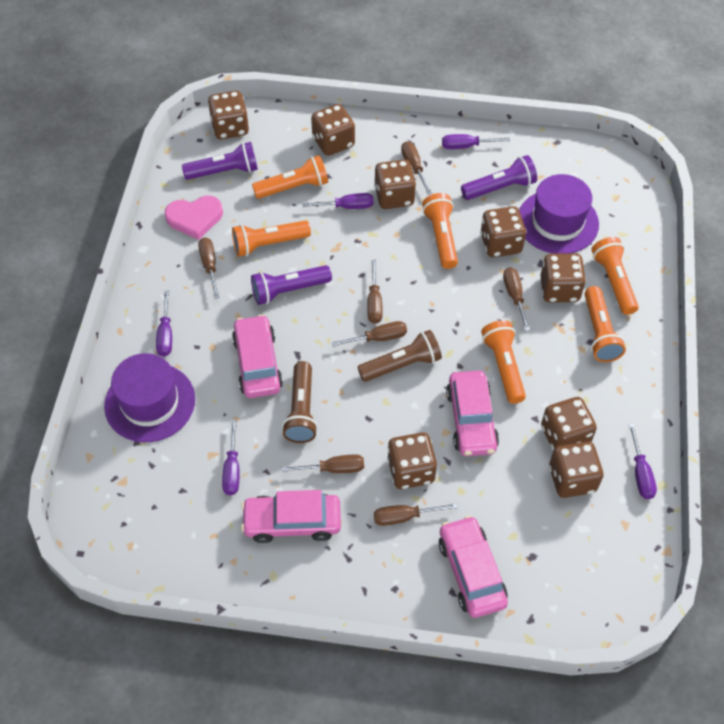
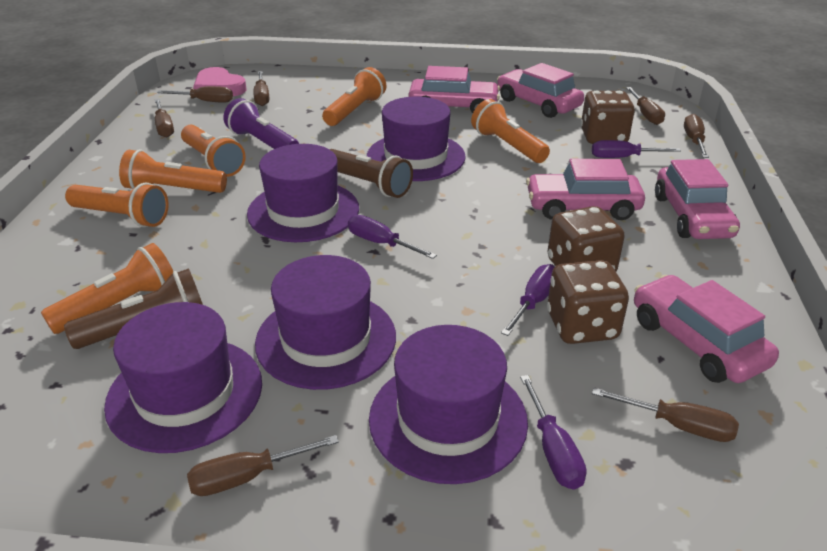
brown dice: 8 -> 3
pink car: 4 -> 5
purple flashlight: 3 -> 1
purple hat: 2 -> 5
purple screwdriver: 5 -> 4

